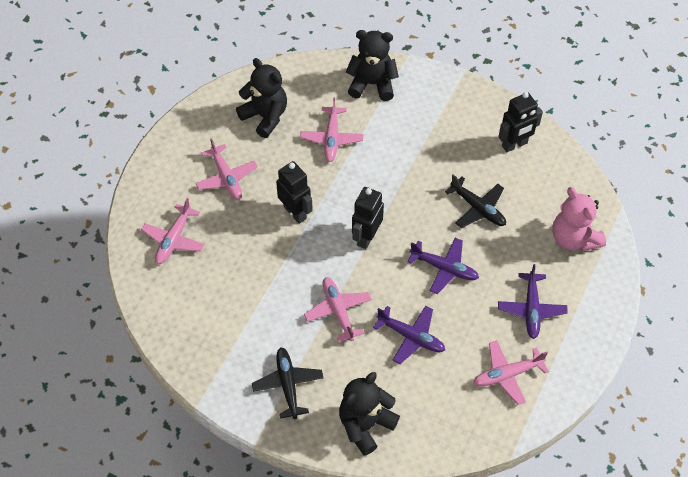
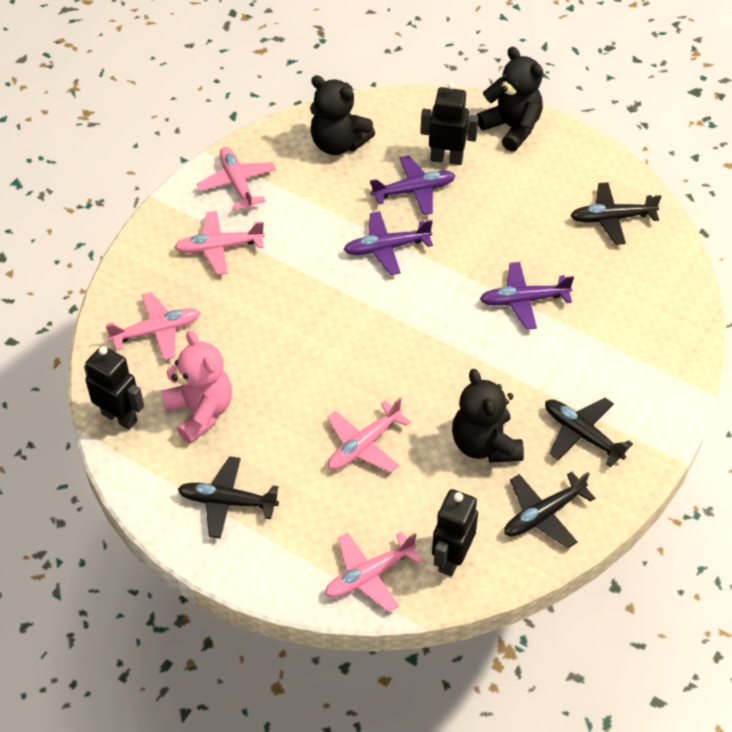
black plane: 2 -> 4

